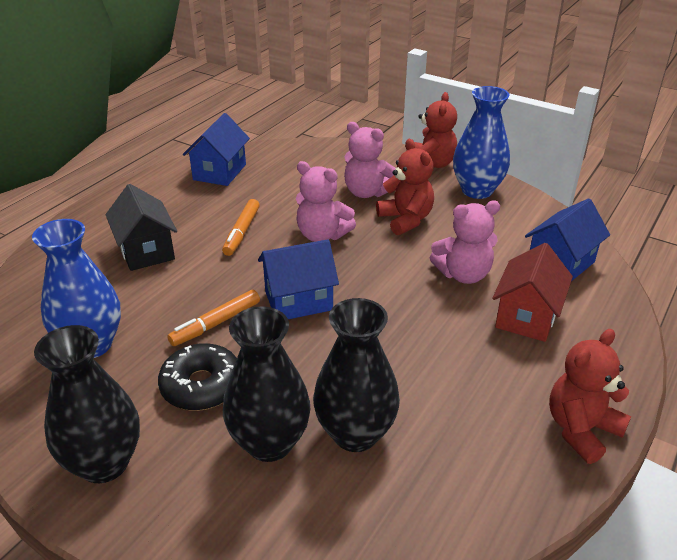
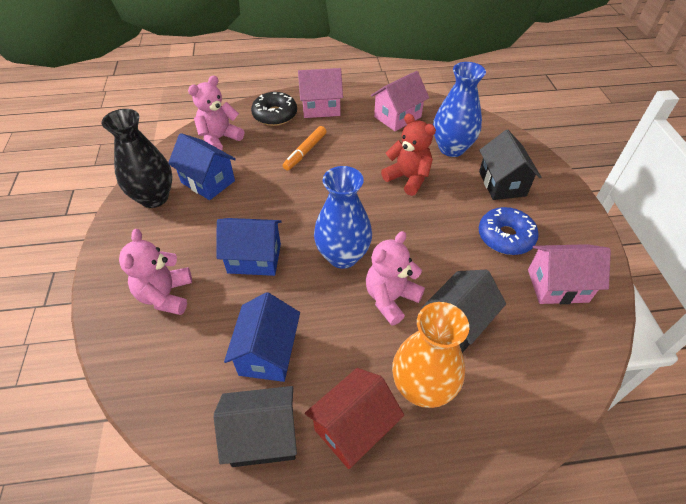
black house: 1 -> 3
black vase: 3 -> 1
blue donut: 0 -> 1
orange marker: 2 -> 1
orange vase: 0 -> 1
pink house: 0 -> 3
red teddy bear: 3 -> 1

